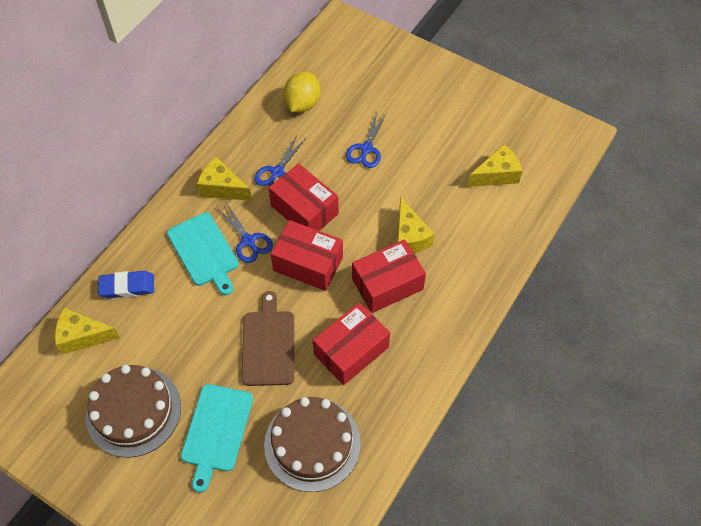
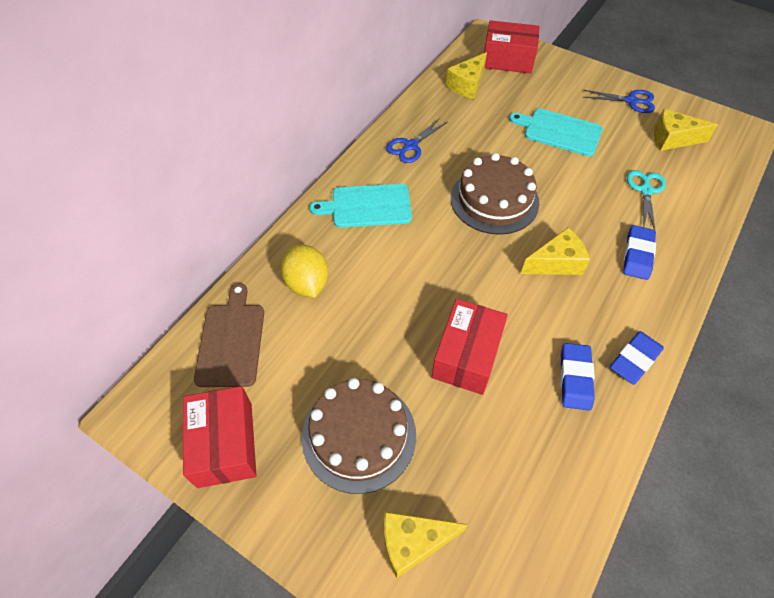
blue eraser: 1 -> 3
blue scissors: 3 -> 2
red box: 4 -> 3
turquoise scissors: 0 -> 1

